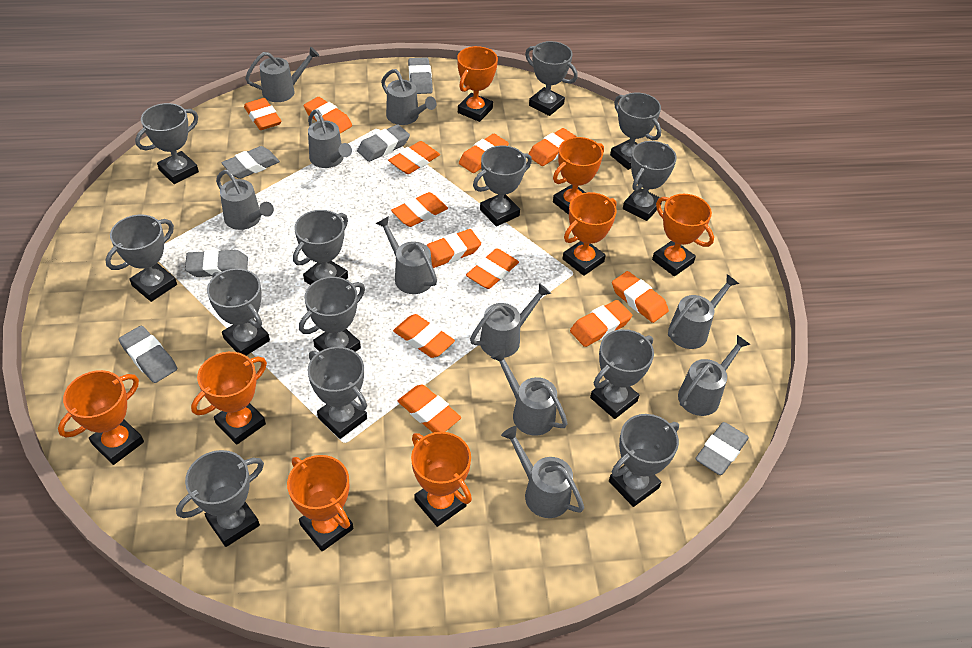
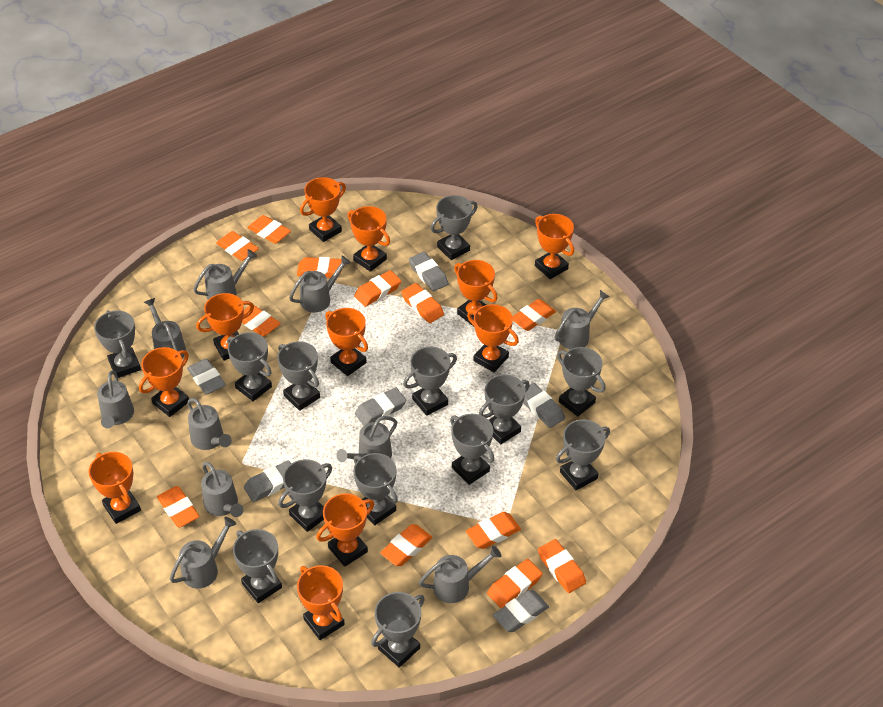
orange trophy: 8 -> 11

